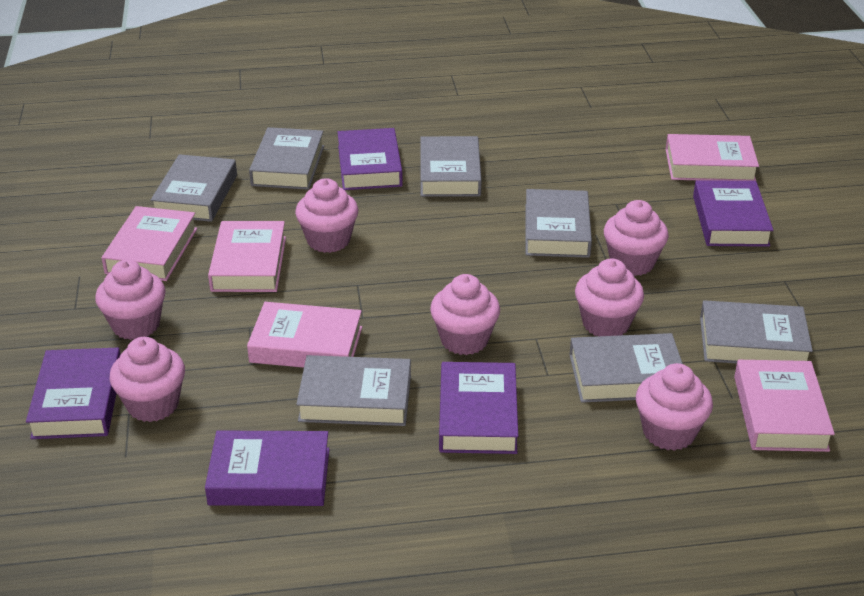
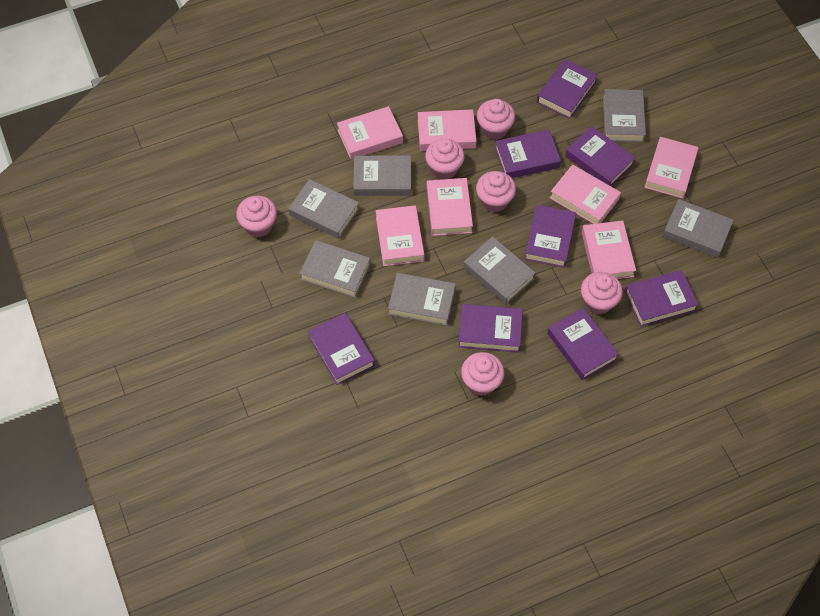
pink book: 5 -> 7
pink cupcake: 7 -> 6
purple book: 5 -> 8

